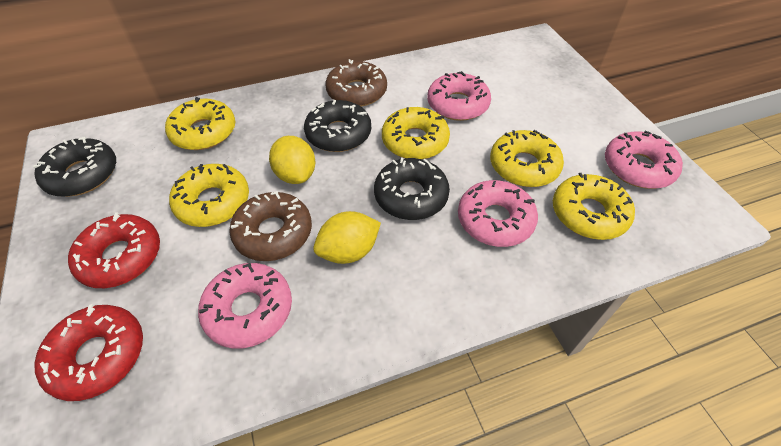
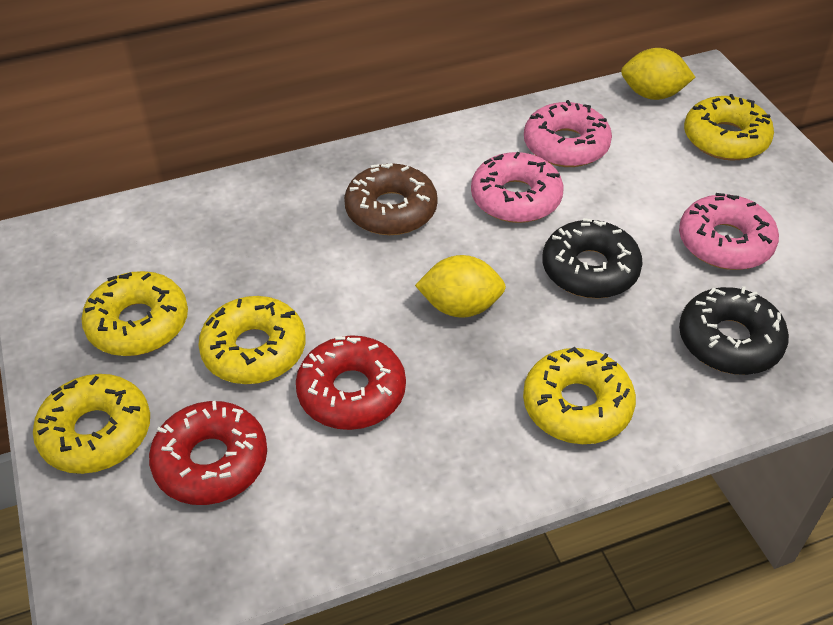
black donut: 3 -> 2
brown donut: 2 -> 1
pink donut: 4 -> 3

